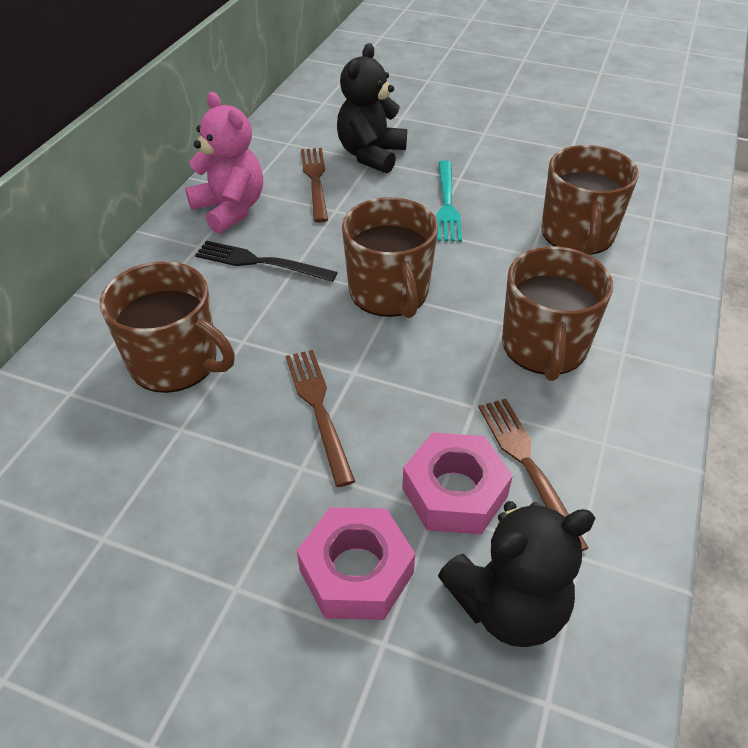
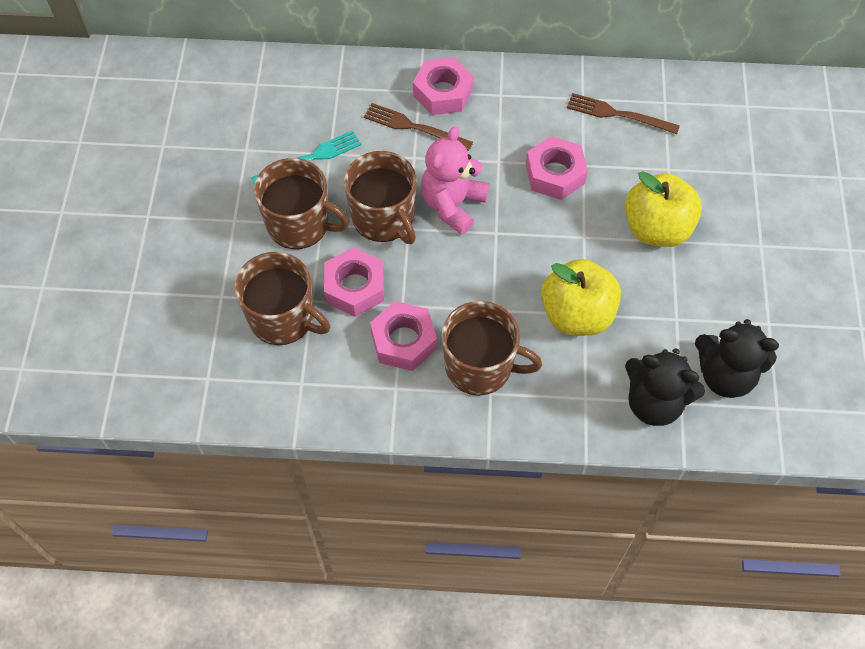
black fork: 1 -> 0
brown fork: 3 -> 2
pink nut: 2 -> 4
yellow apple: 0 -> 2

